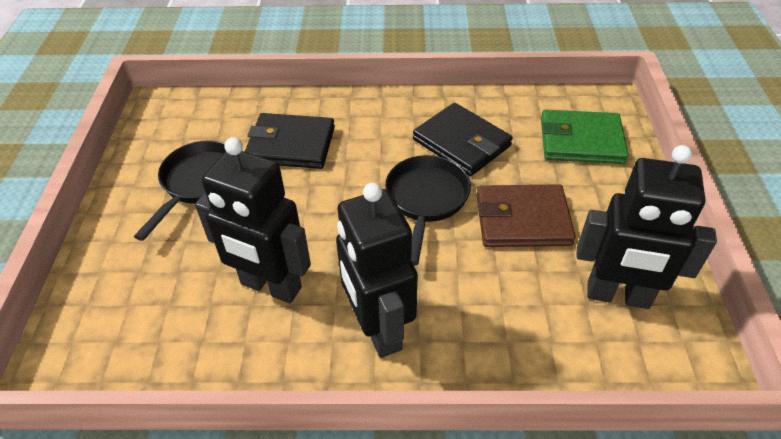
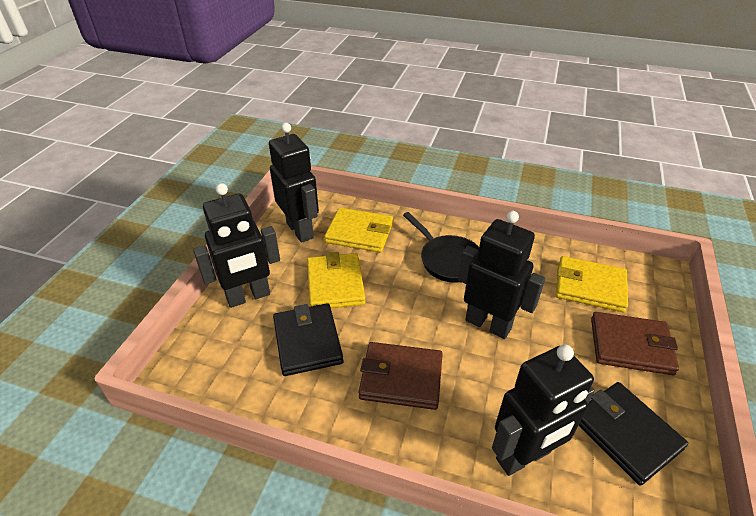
black pan: 2 -> 1
black robot: 3 -> 4
brown wallet: 1 -> 2
green wallet: 1 -> 0
yellow wallet: 0 -> 3

